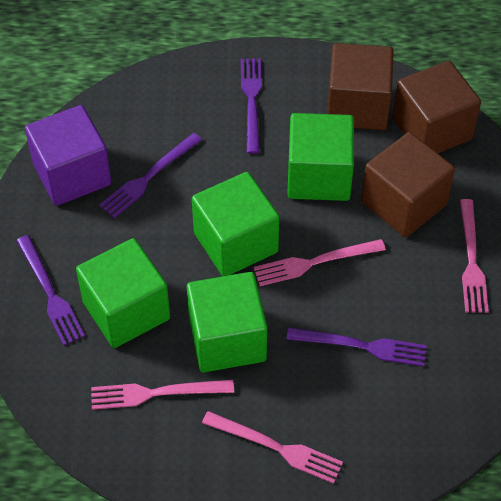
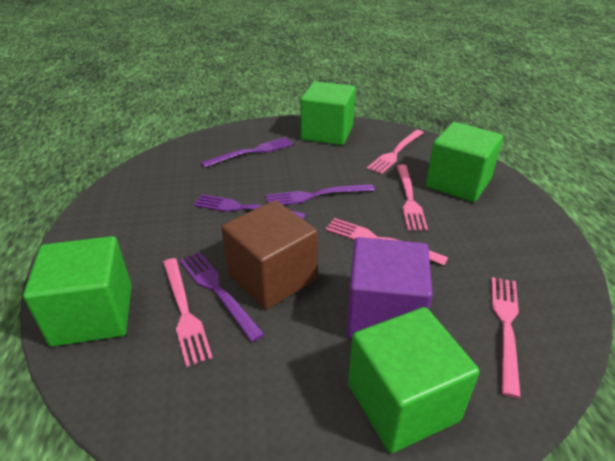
brown cube: 3 -> 1
pink fork: 4 -> 5

